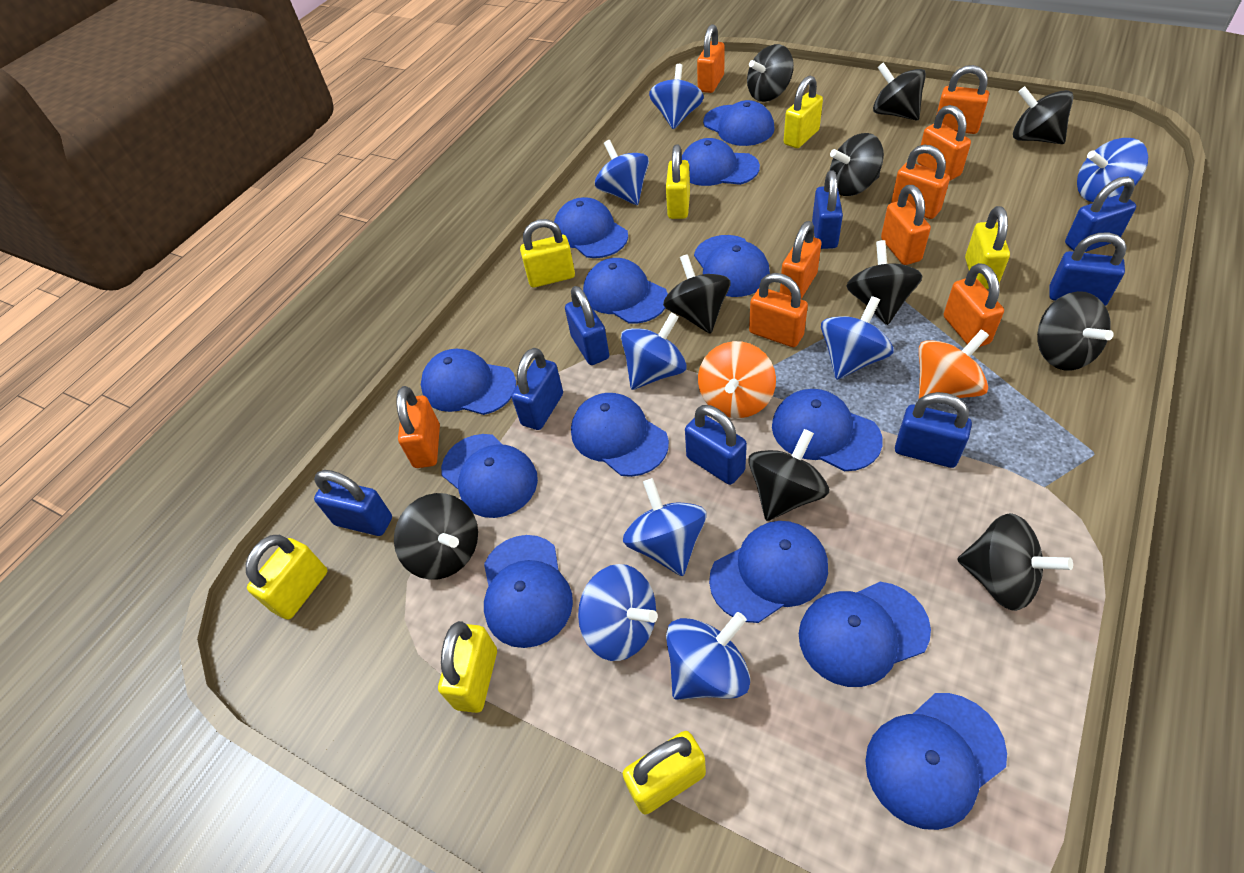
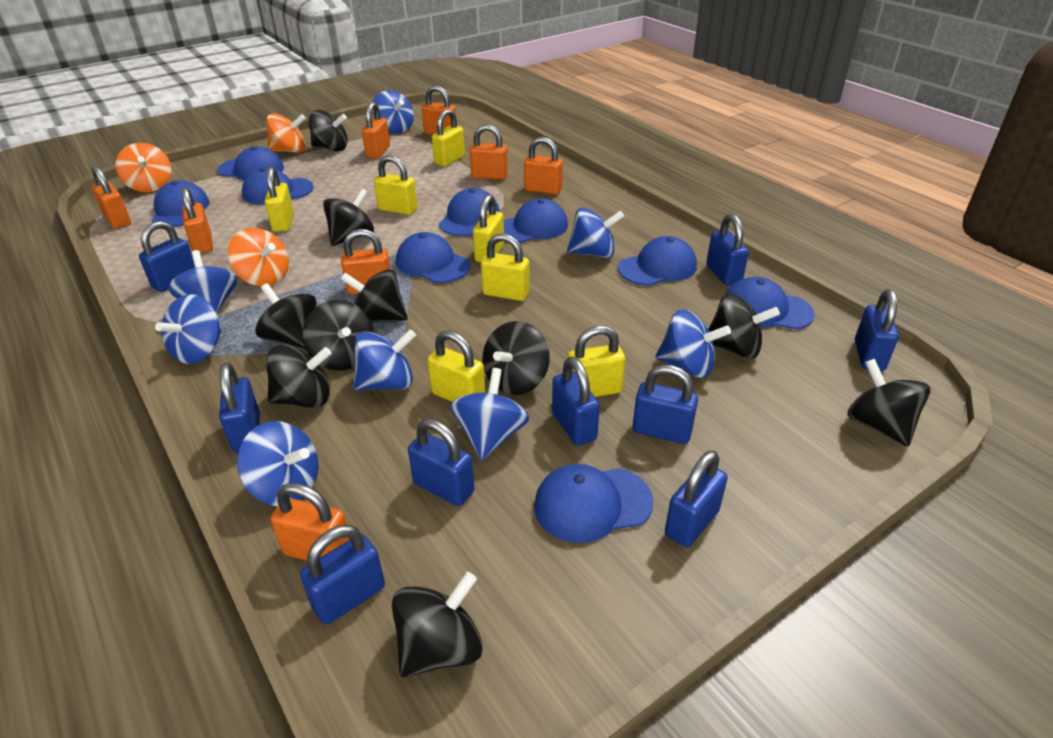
blue cap: 13 -> 9
blue padlock: 8 -> 9
orange padlock: 9 -> 8
orange spinning top: 2 -> 3

